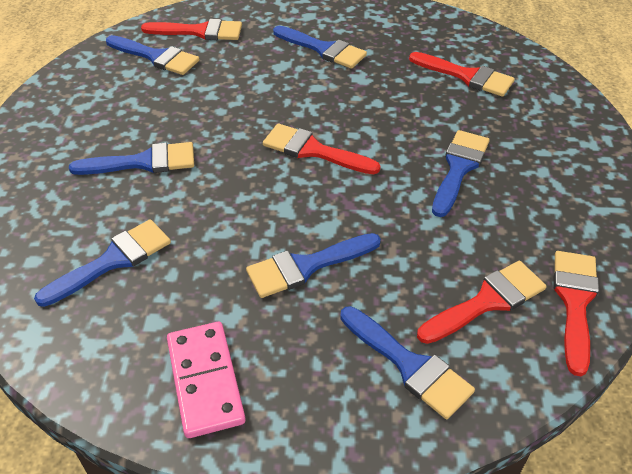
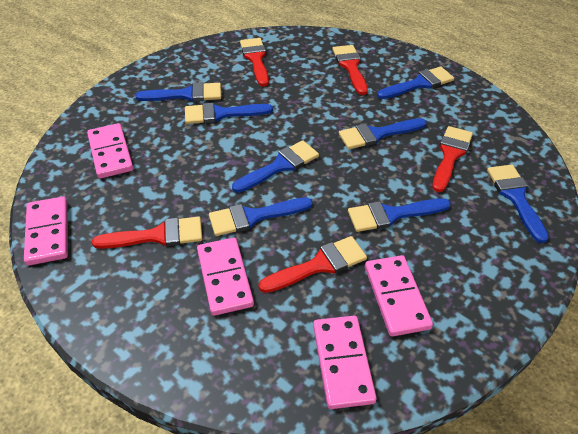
blue brush: 7 -> 8
pink domino: 1 -> 5

